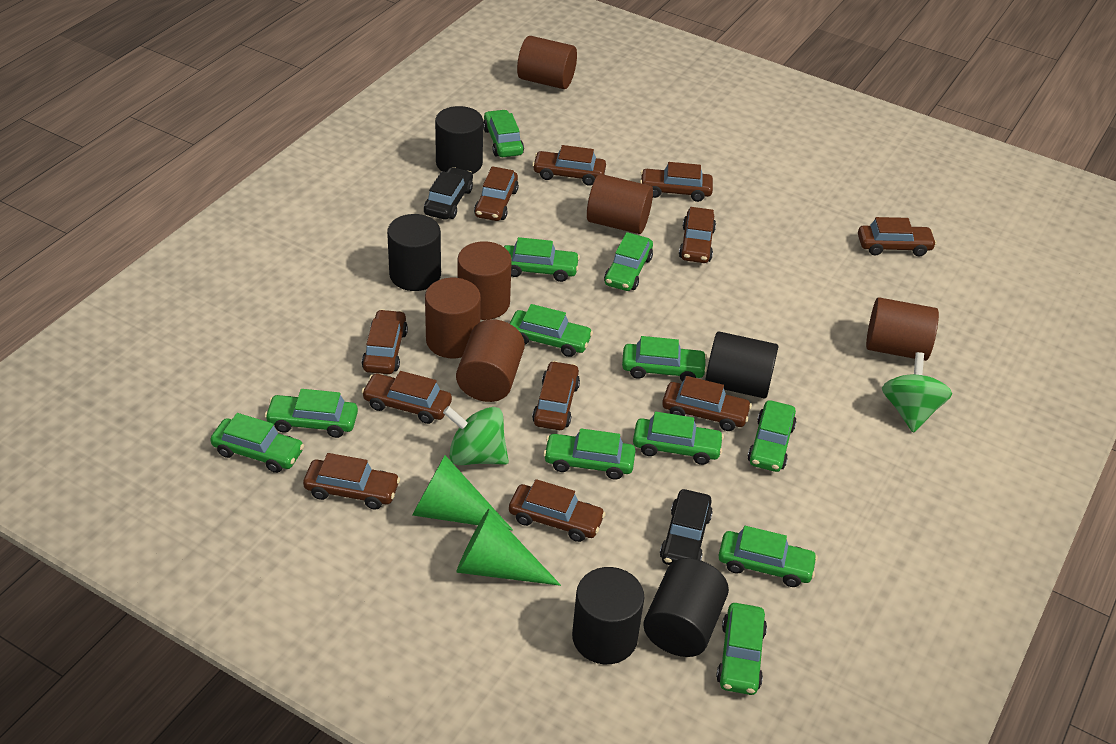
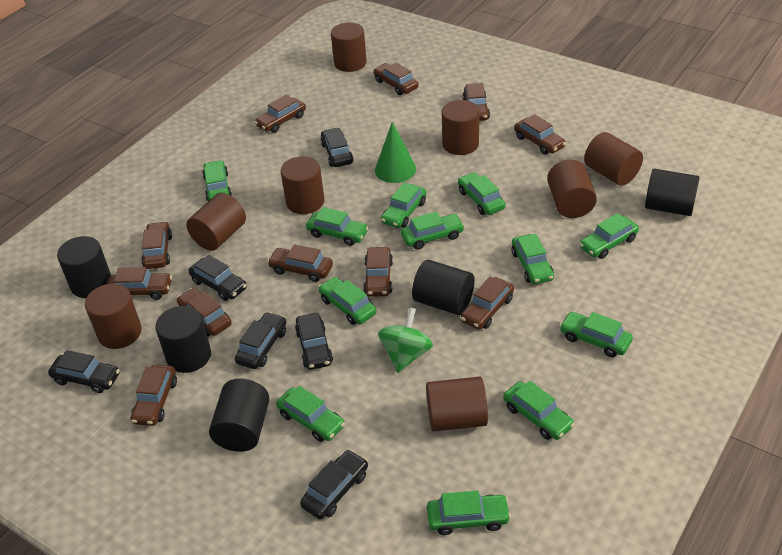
black car: 2 -> 6
brown cylinder: 6 -> 8
green cone: 2 -> 1
green spinning top: 2 -> 1

